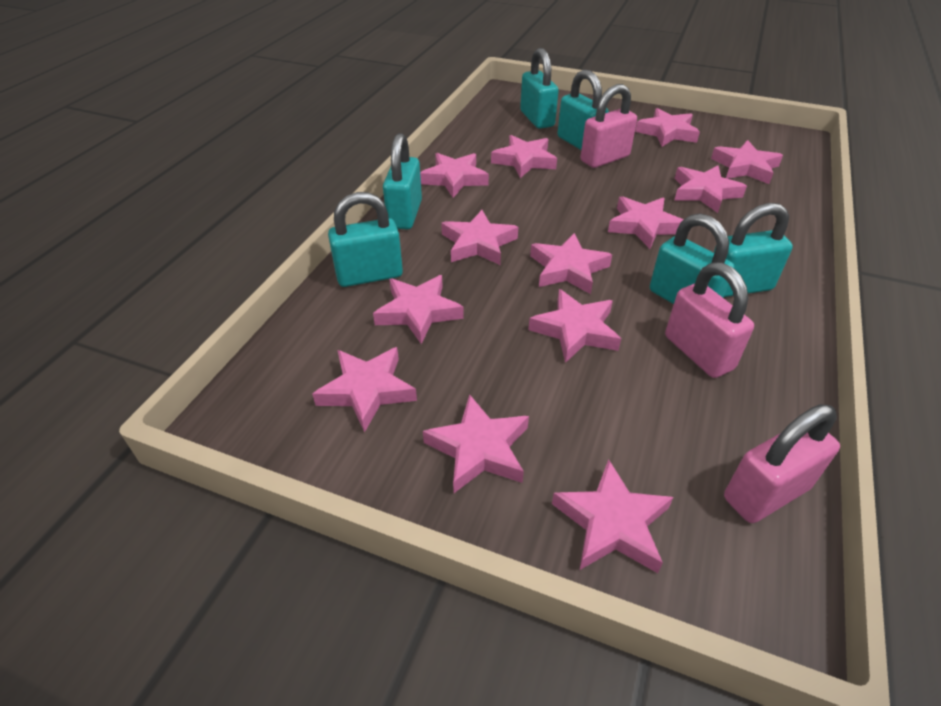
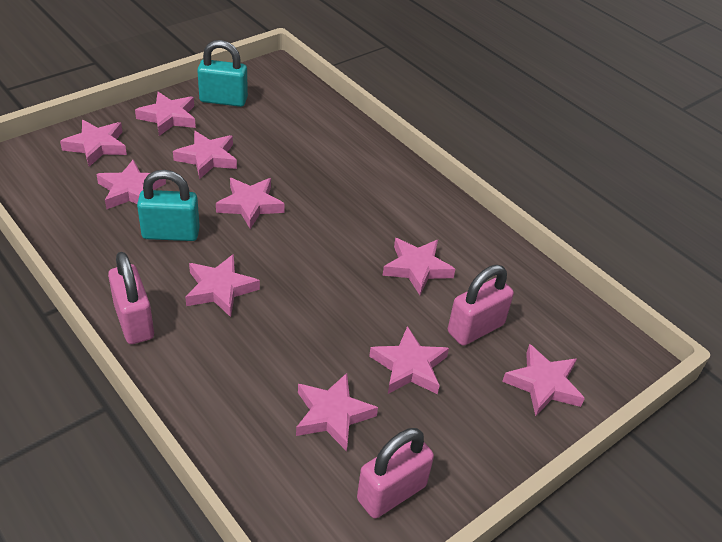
pink star: 13 -> 10
turquoise padlock: 6 -> 2

